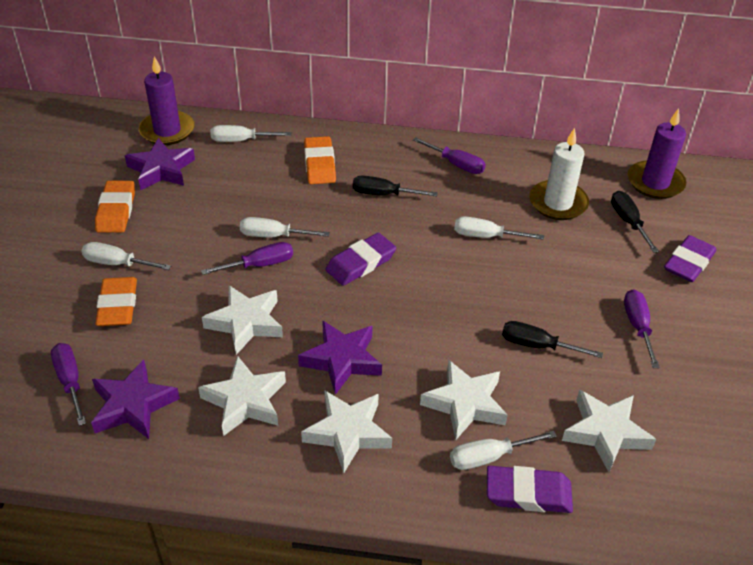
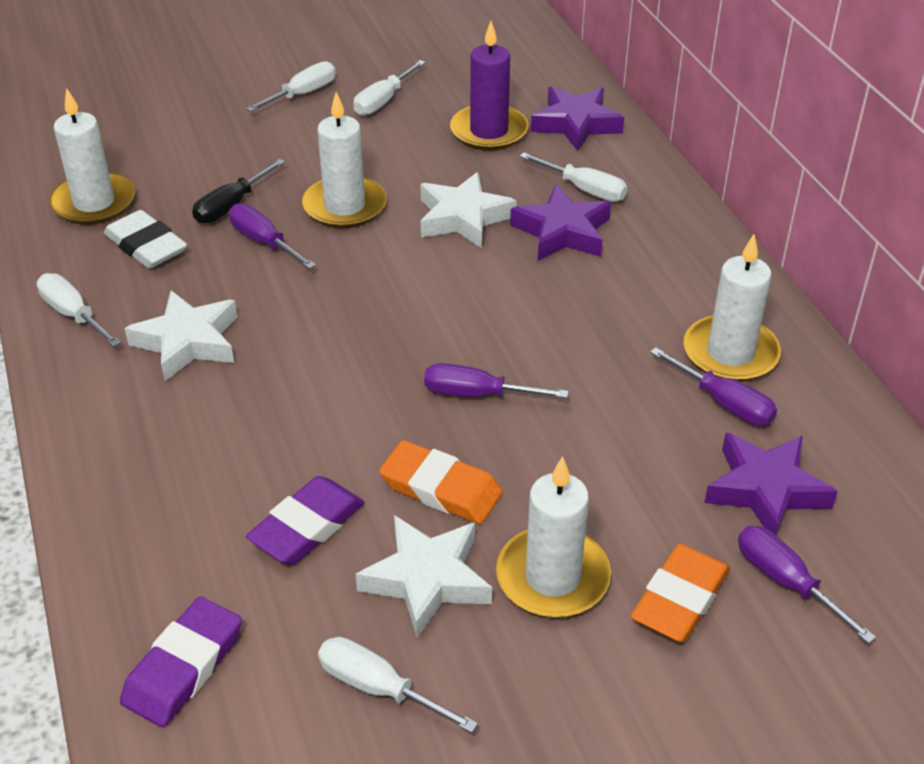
black screwdriver: 3 -> 1
orange eraser: 3 -> 2
purple candle: 2 -> 1
purple eraser: 3 -> 2
white candle: 1 -> 4
white eraser: 0 -> 1
white star: 5 -> 3

